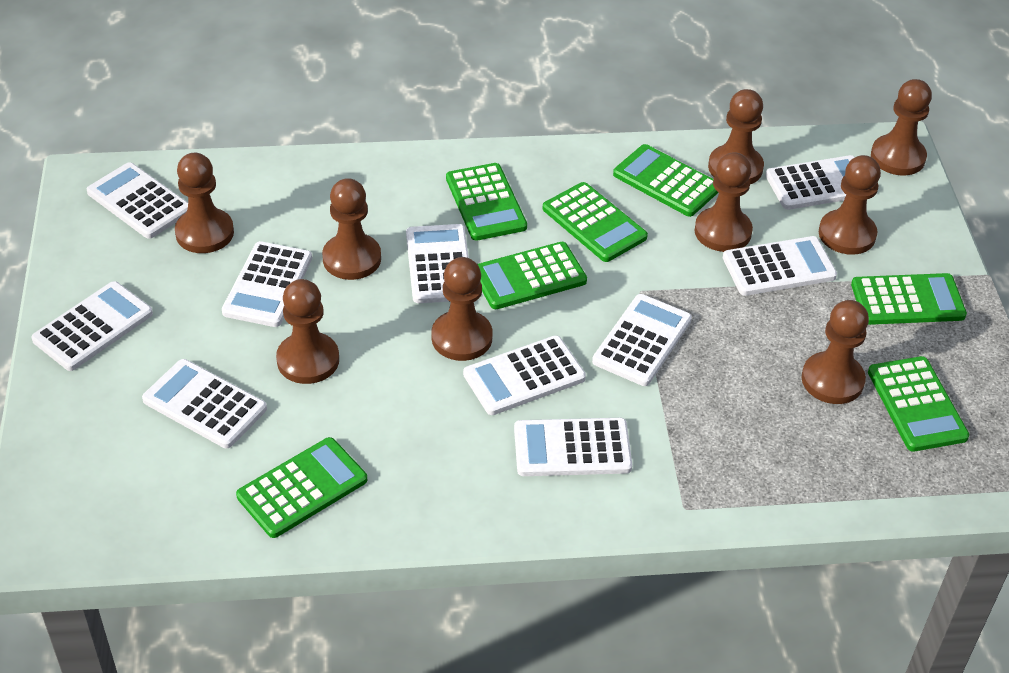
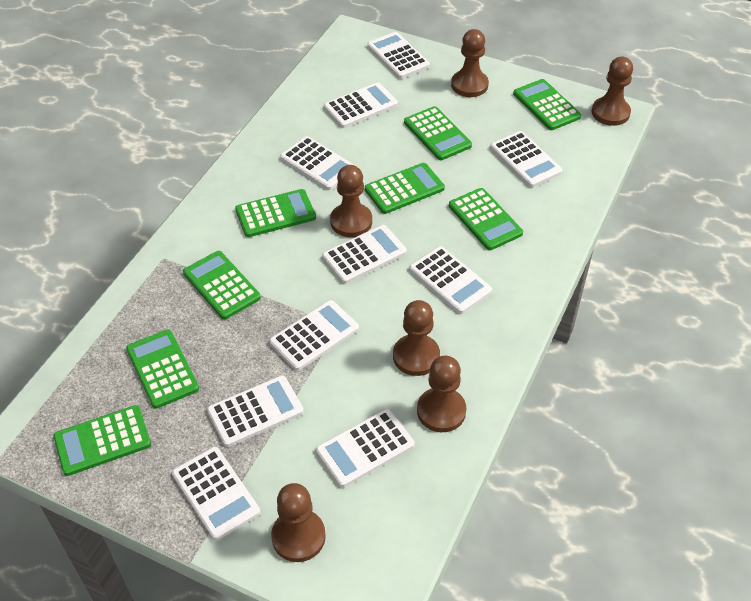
brown pawn: 9 -> 6
green calculator: 7 -> 8

